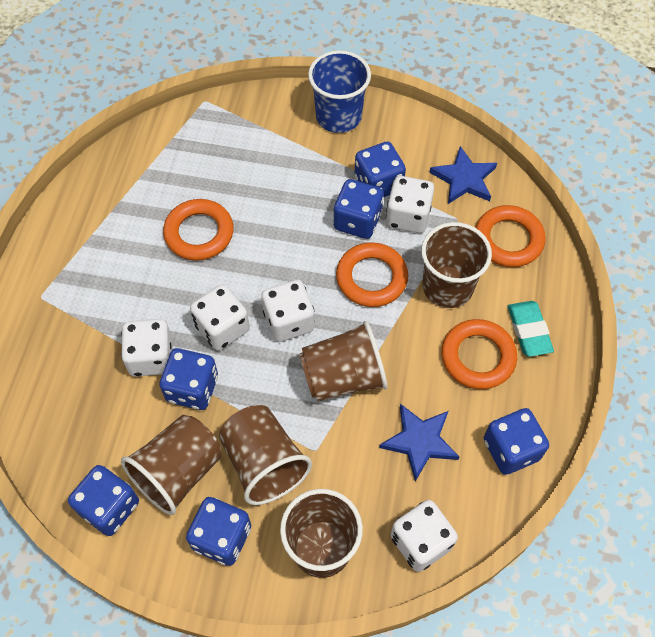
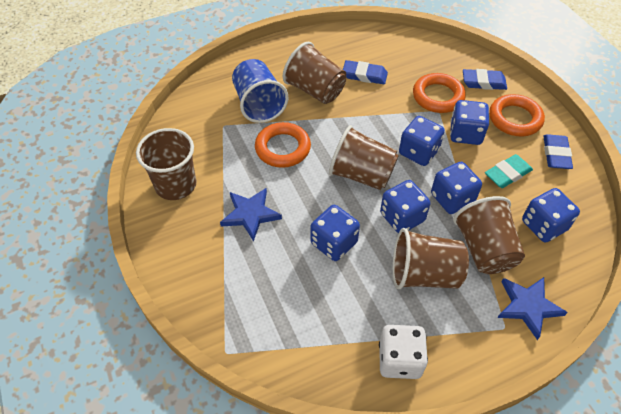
blue eraser: 0 -> 3
orange ring: 4 -> 3
white dice: 5 -> 1

